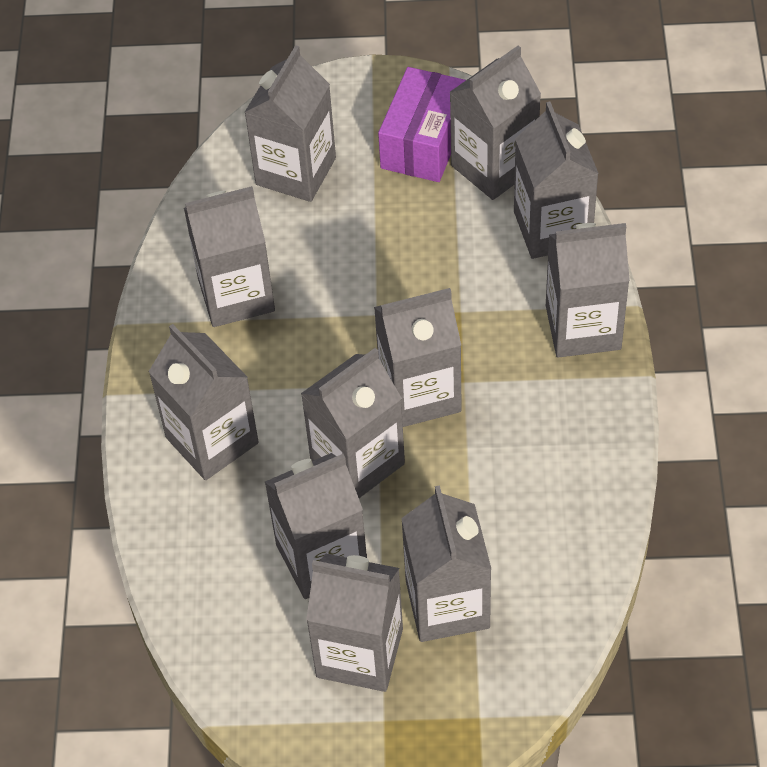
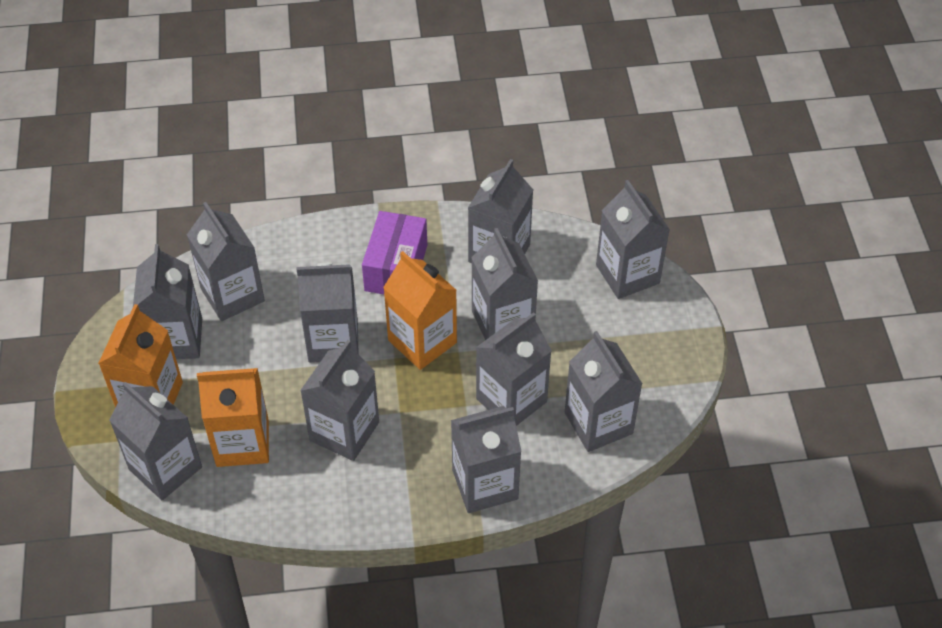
orange carton: 0 -> 3

